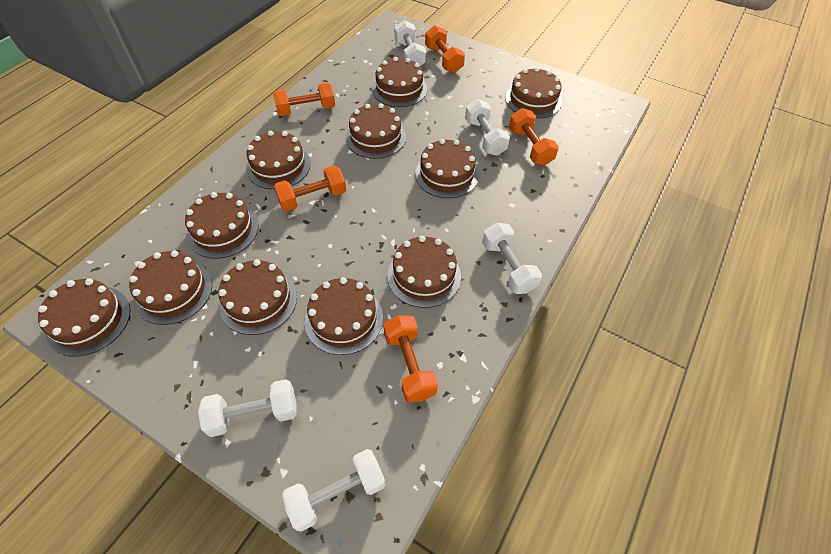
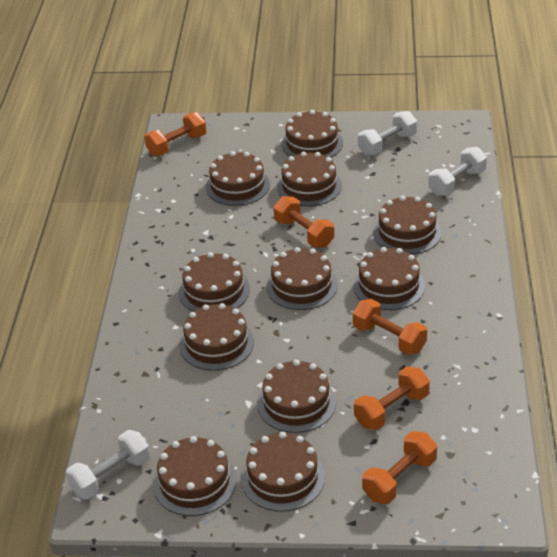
white dumbbell: 5 -> 3

